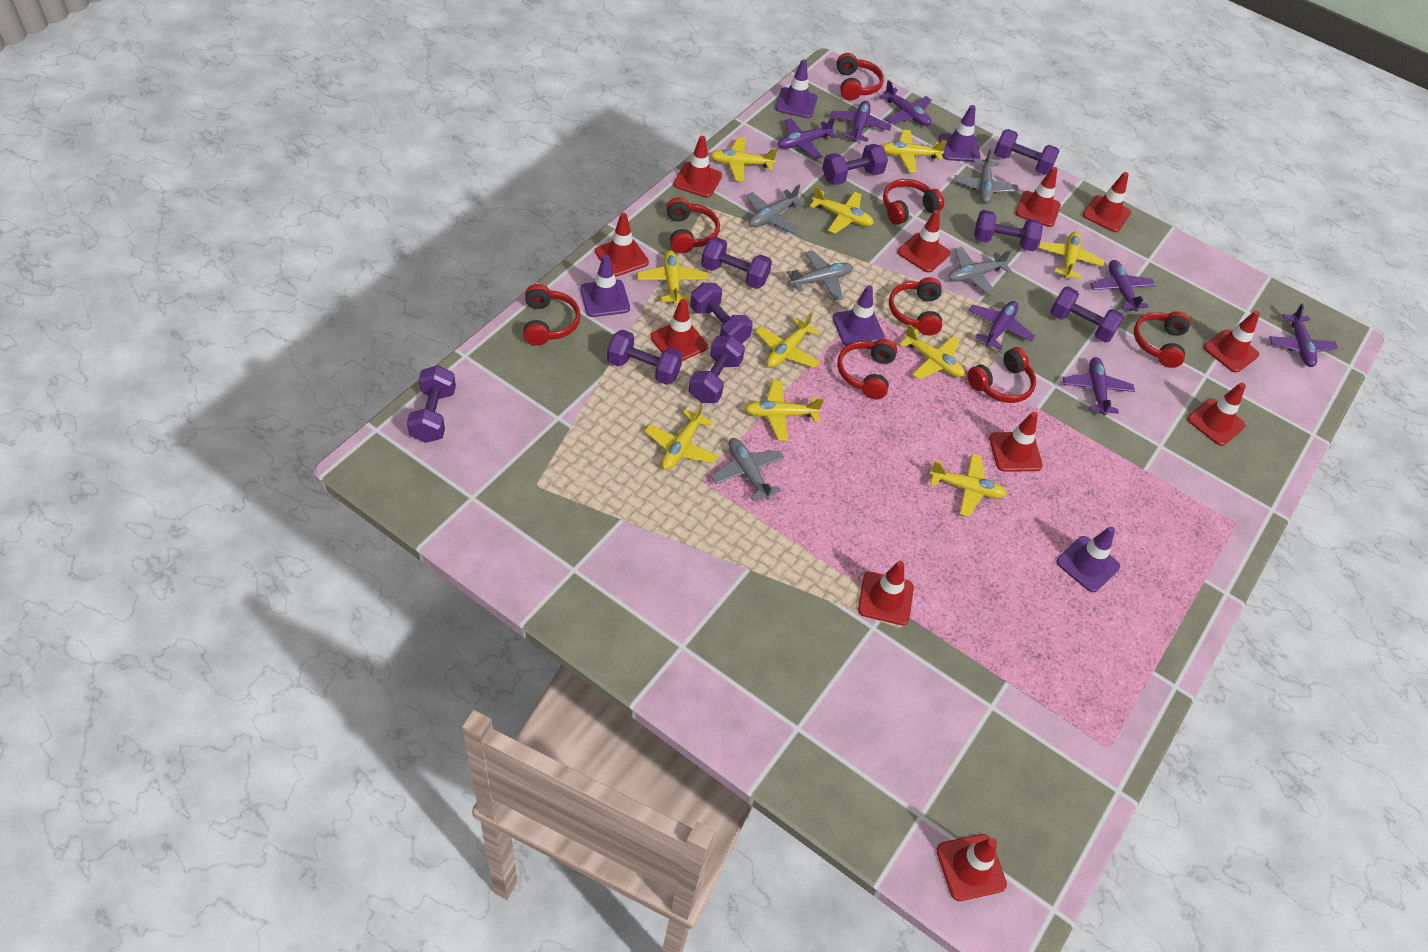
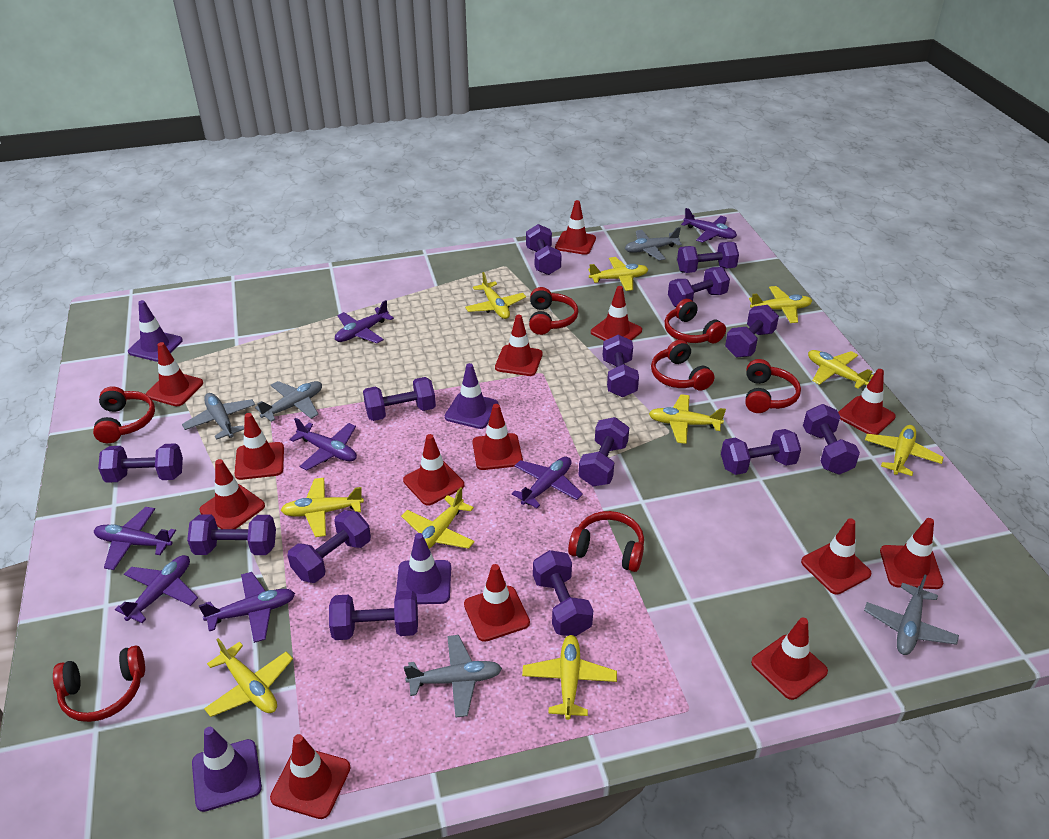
purple dumbbell: 9 -> 14
purple traffic cone: 5 -> 4
red headphones: 8 -> 7
red traffic cone: 11 -> 14

